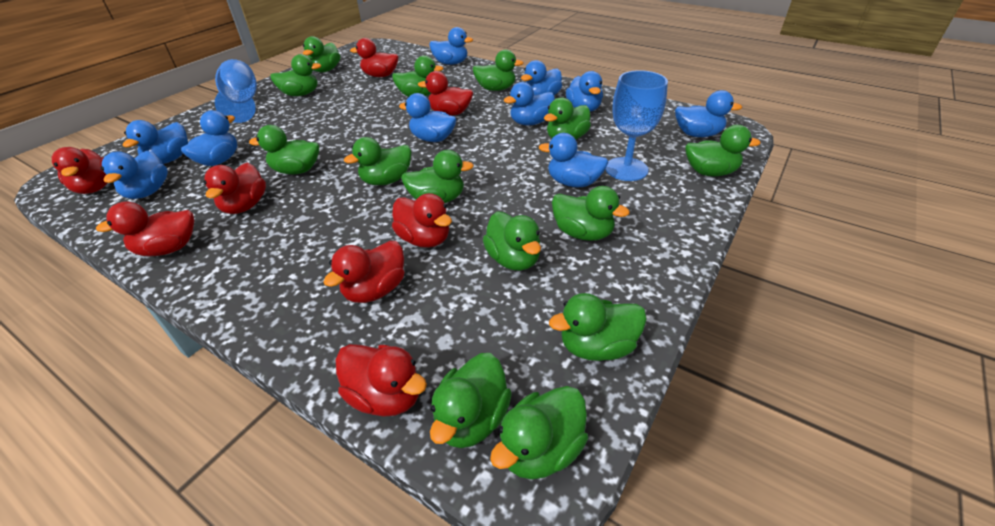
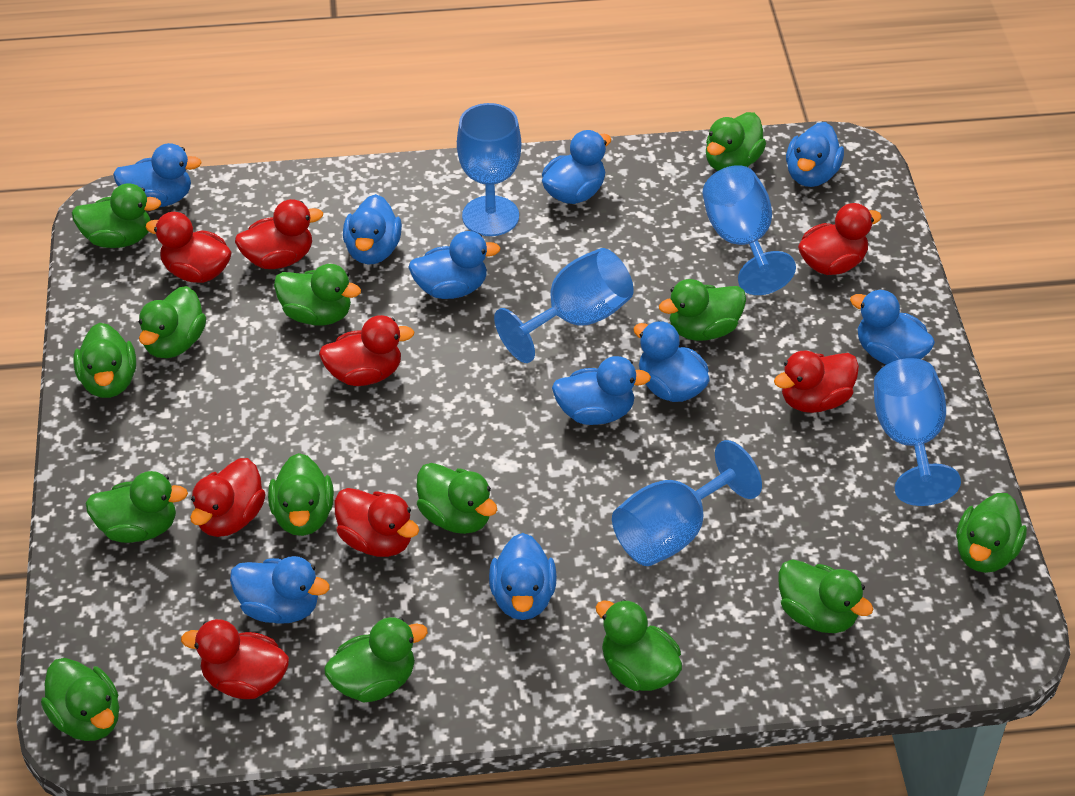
blue goblet: 2 -> 5

